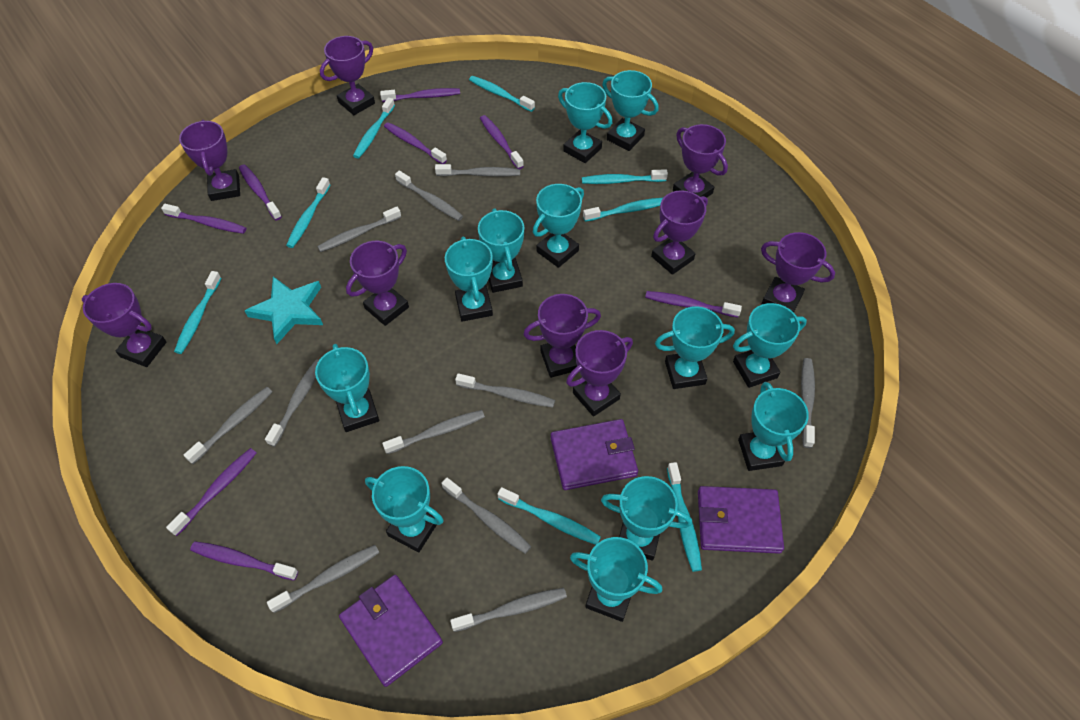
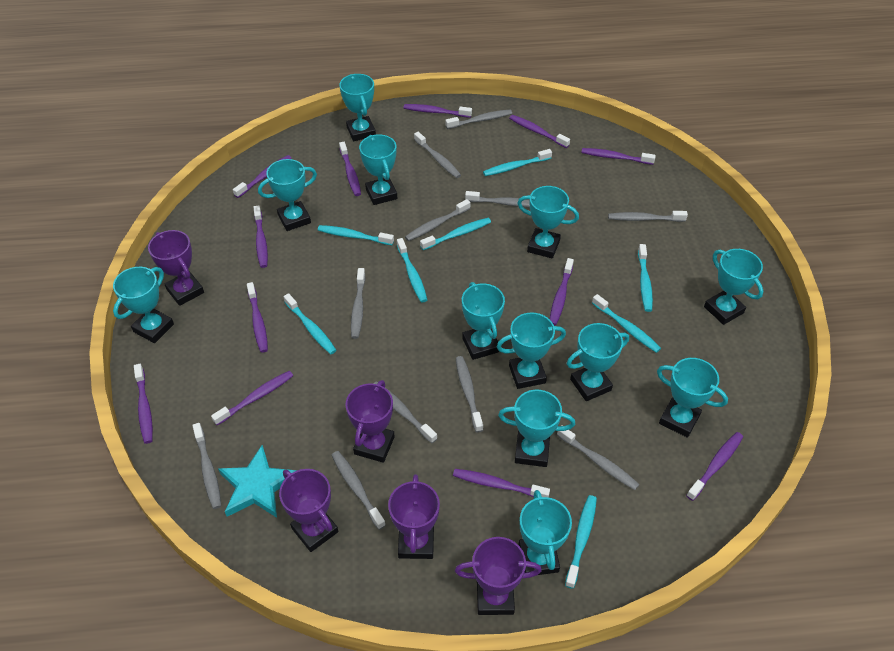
purple toothbrush: 8 -> 12
purple trophy: 9 -> 5
purple wallet: 3 -> 0

